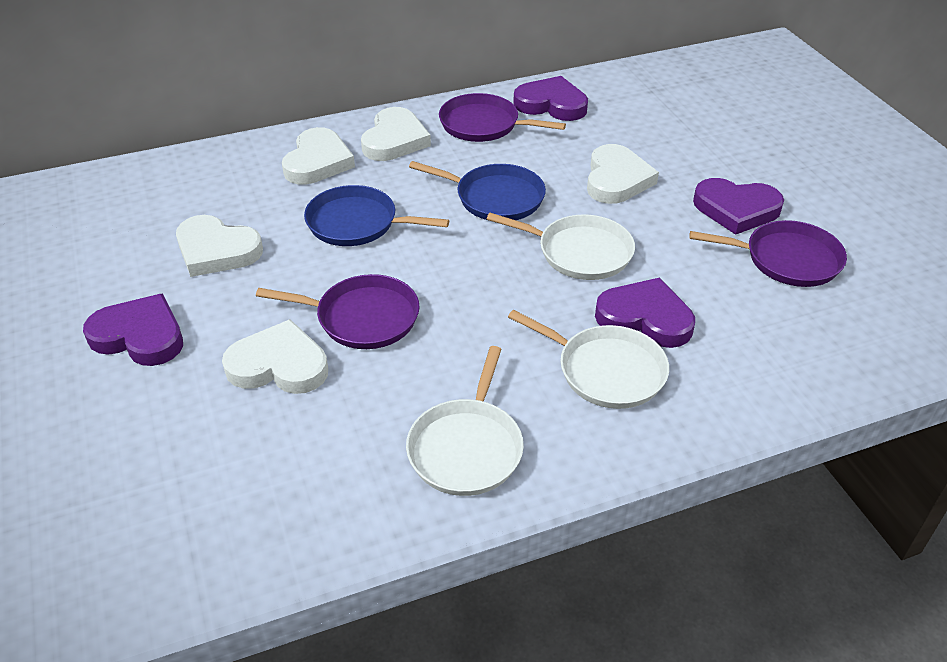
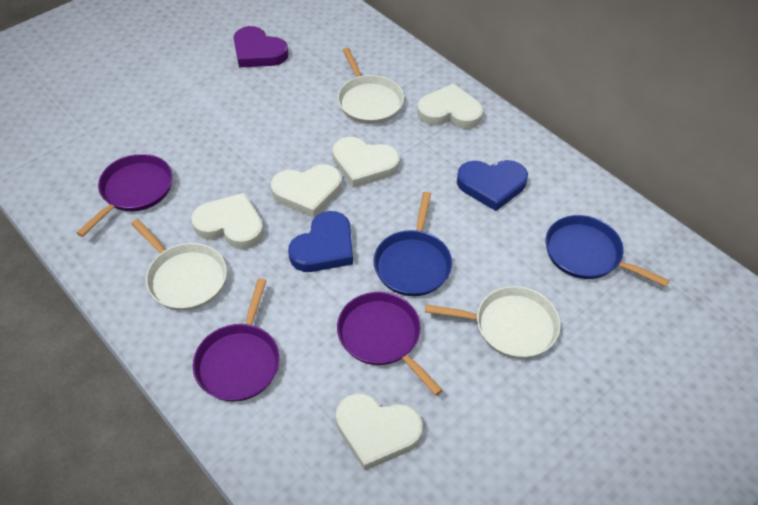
blue heart: 0 -> 2
purple heart: 4 -> 1

